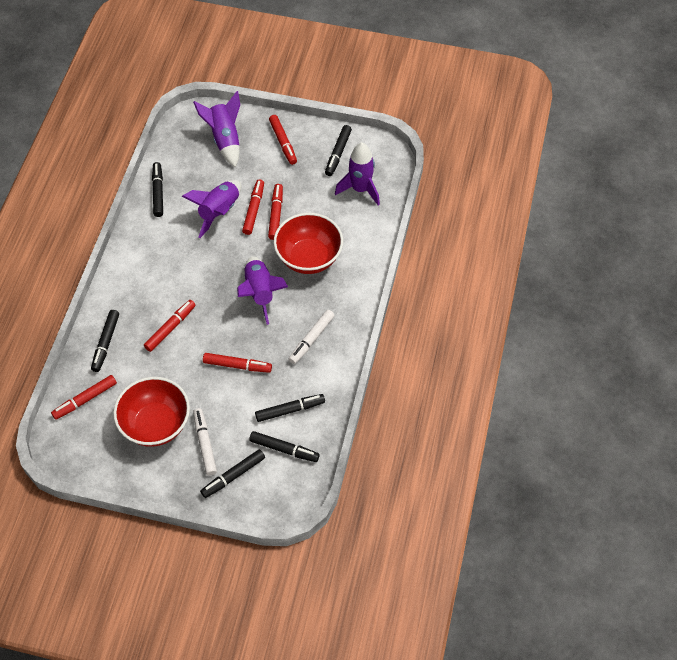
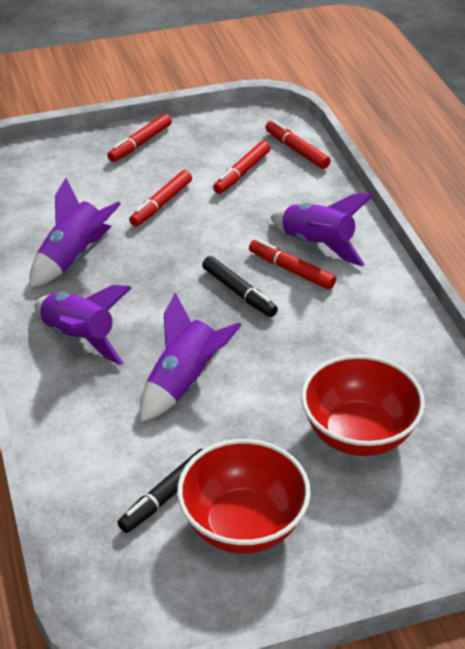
black marker: 6 -> 2
red marker: 6 -> 5
white marker: 2 -> 0

